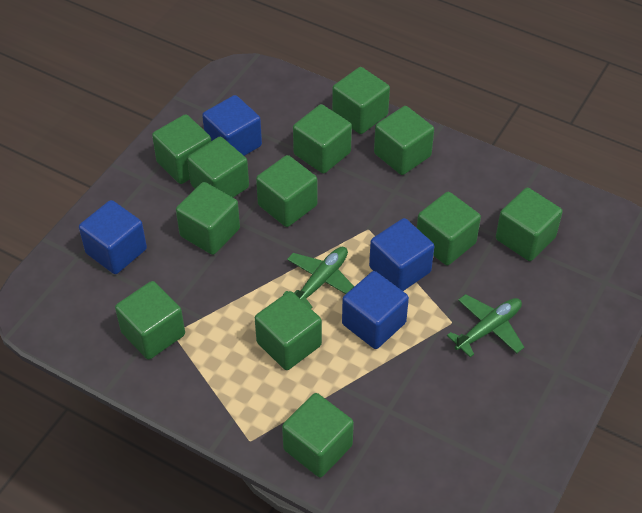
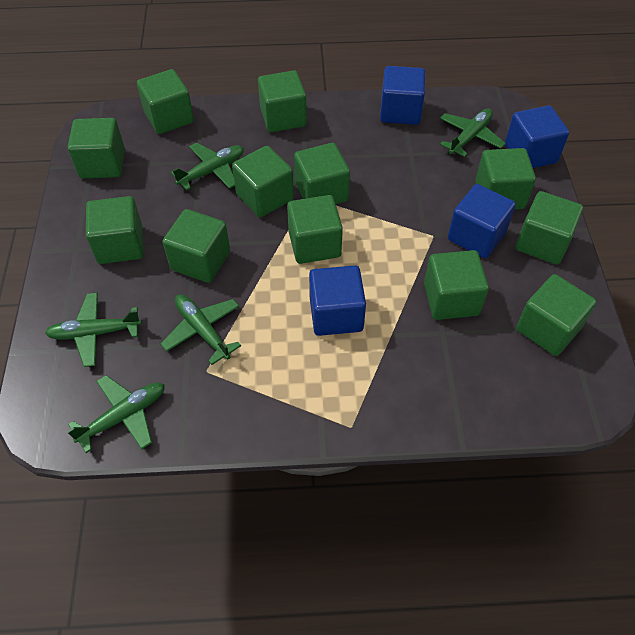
green plane: 2 -> 5

